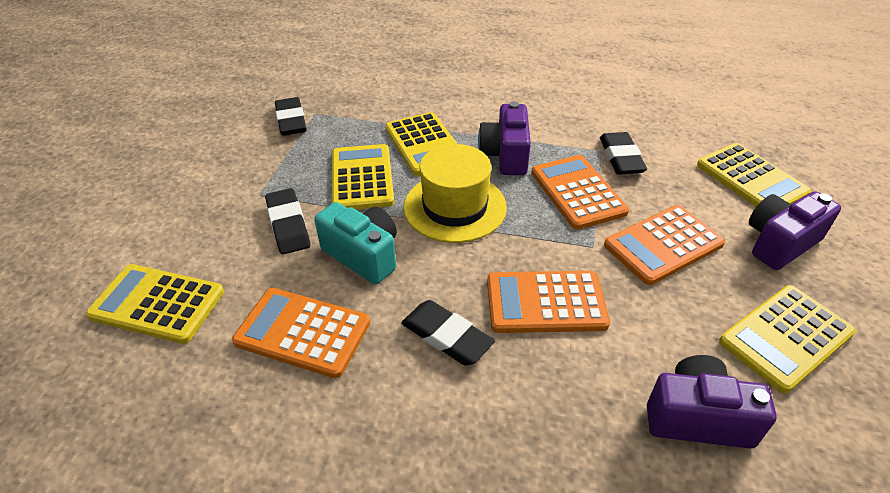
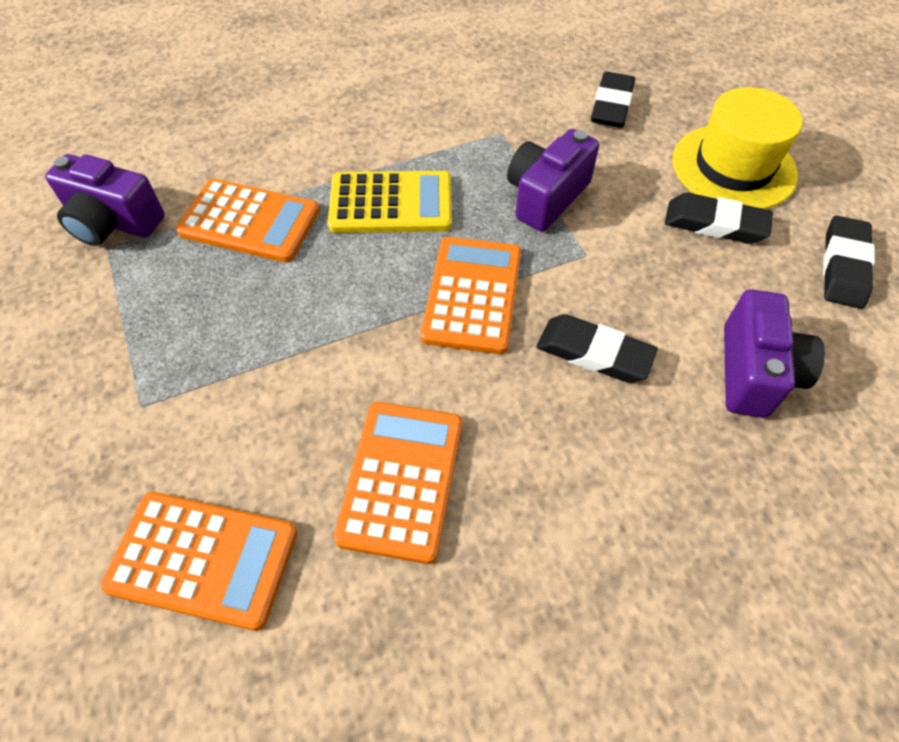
turquoise camera: 1 -> 0
yellow calculator: 5 -> 1

